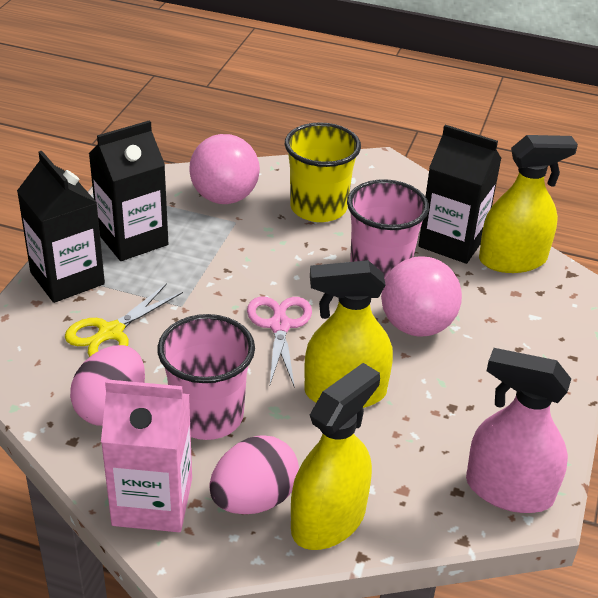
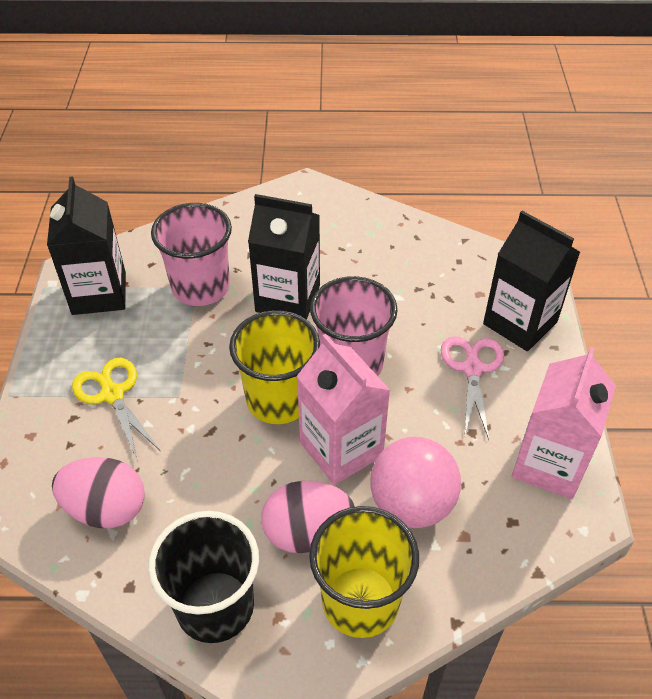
black cup: 0 -> 1
pink ball: 2 -> 1
pink carton: 1 -> 2
pink spray bottle: 1 -> 0
yellow cup: 1 -> 2
yellow spray bottle: 3 -> 0

